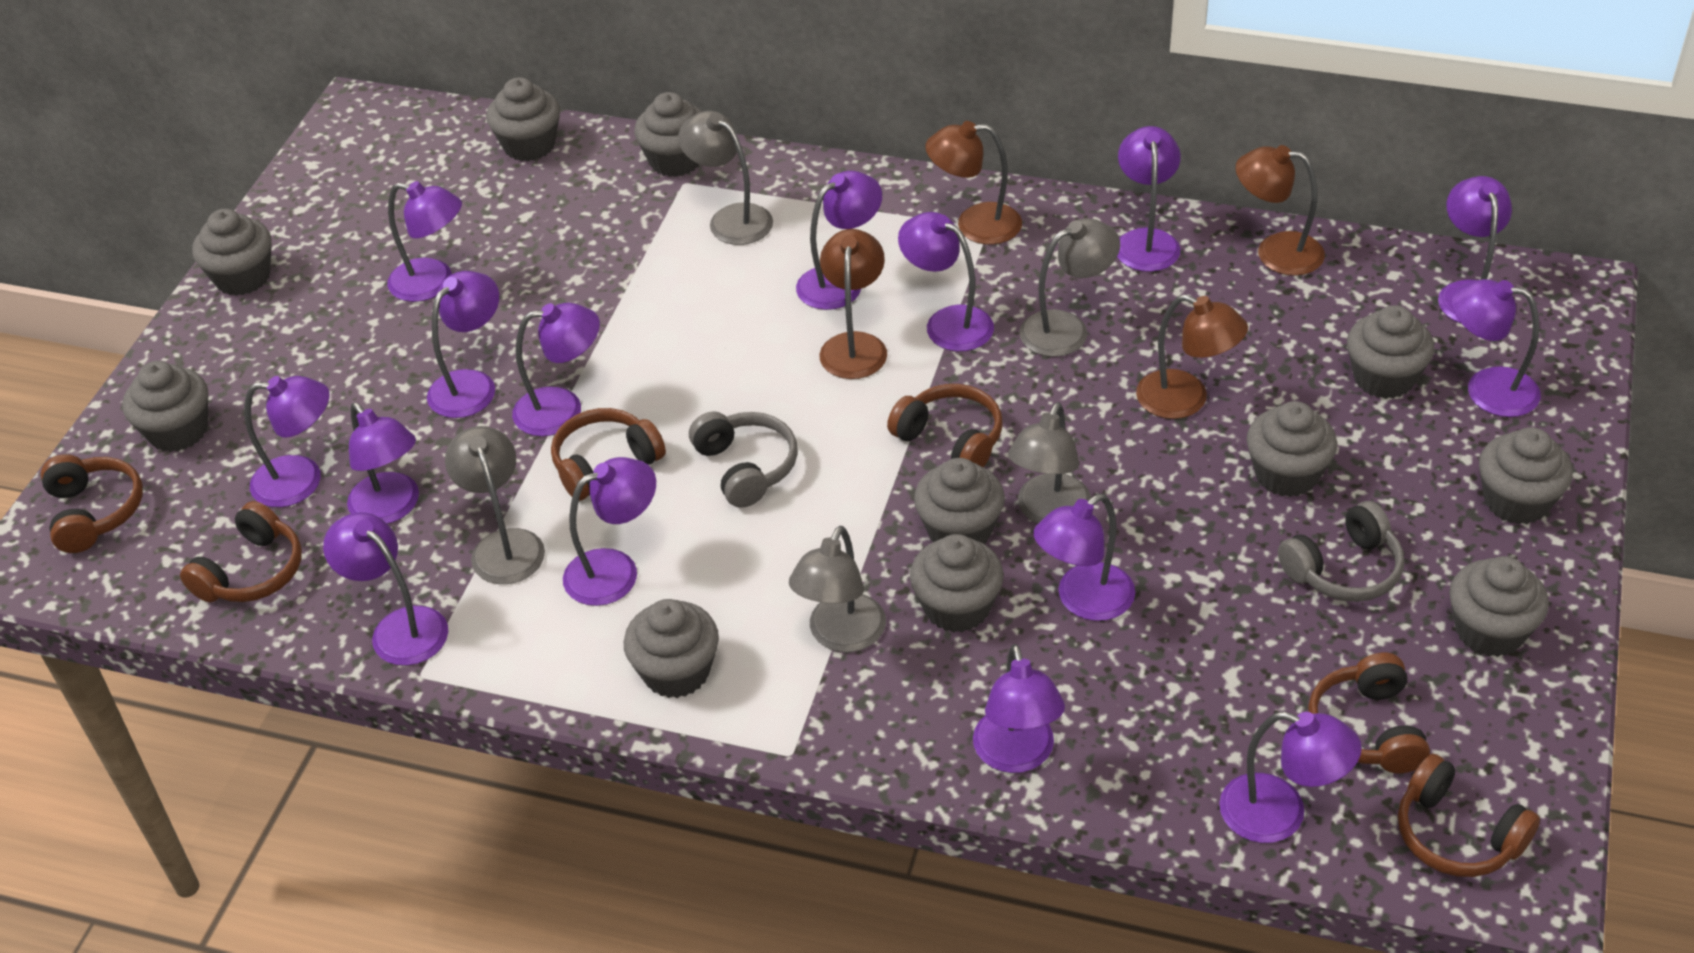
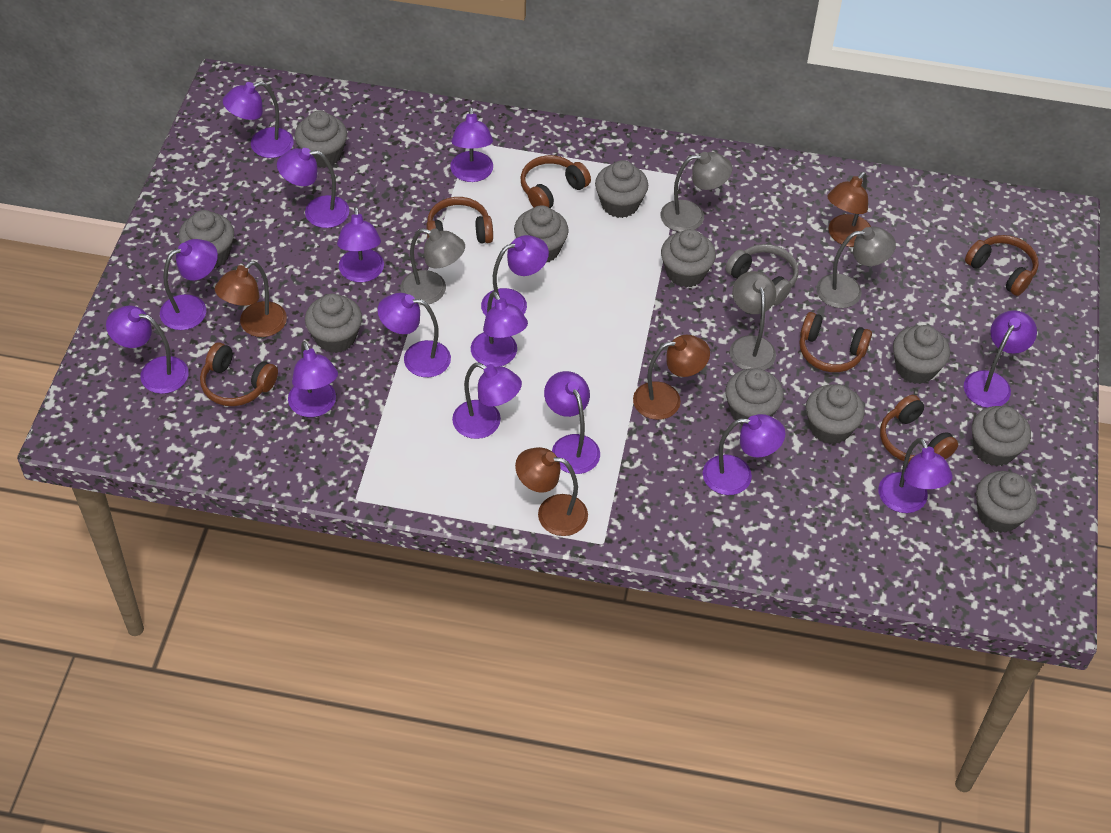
grey headphones: 2 -> 1
grey lamp: 5 -> 4

